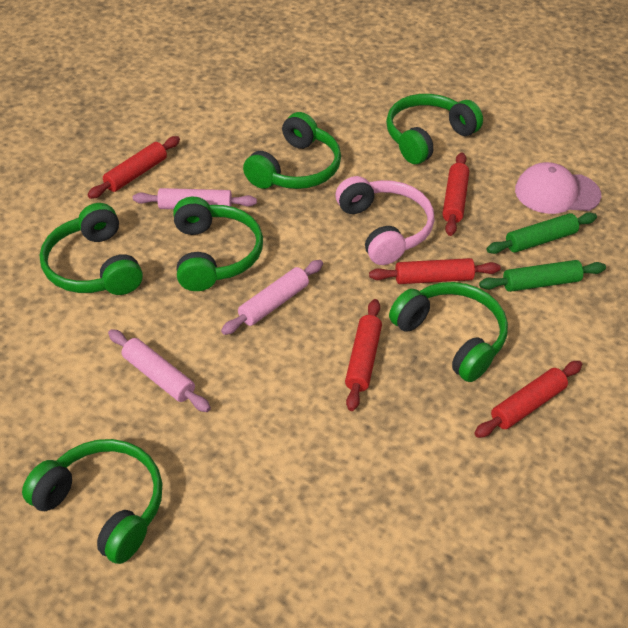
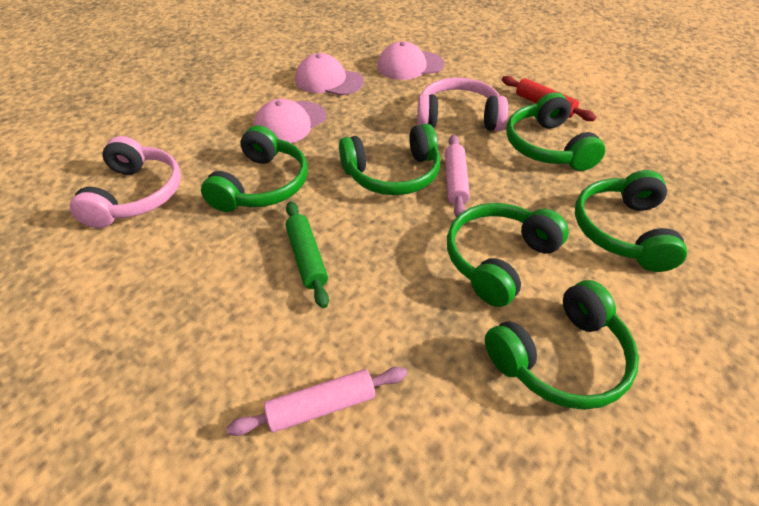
green rolling pin: 2 -> 1
pink cap: 1 -> 3
pink headphones: 1 -> 2
pink rolling pin: 3 -> 2
red rolling pin: 5 -> 1

